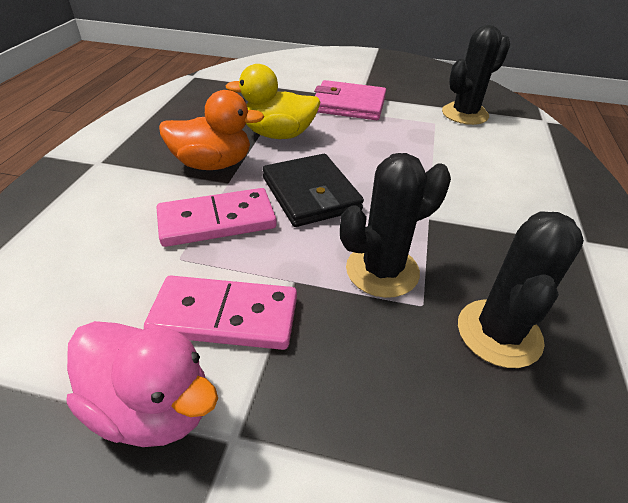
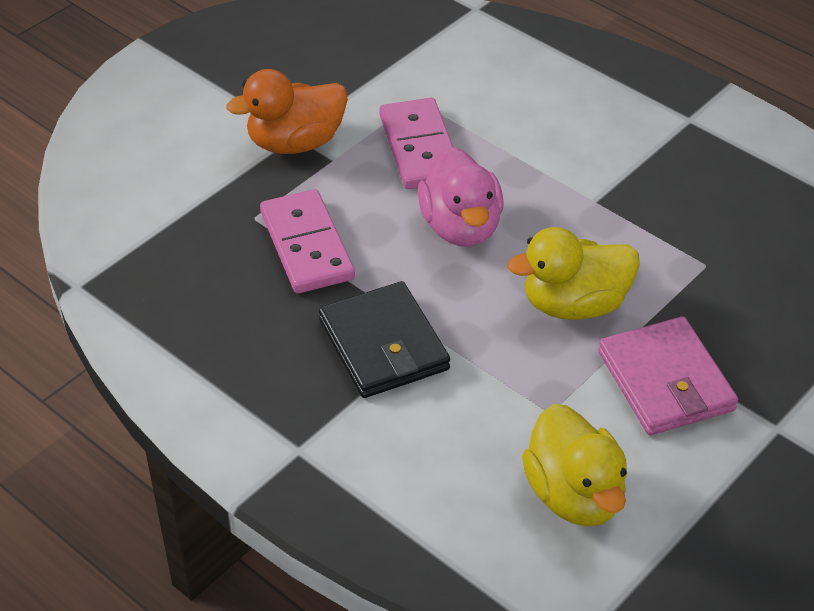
black cactus: 3 -> 0
yellow duck: 1 -> 2

